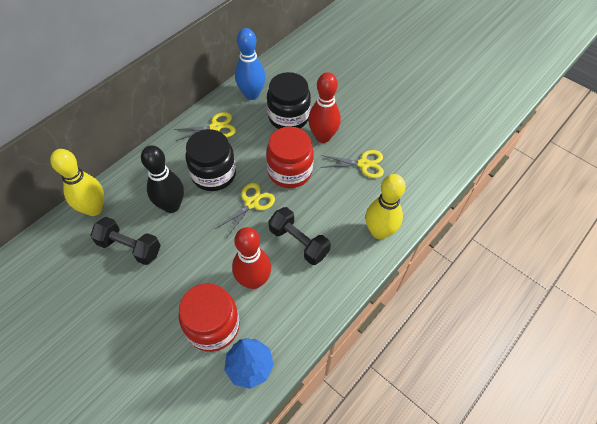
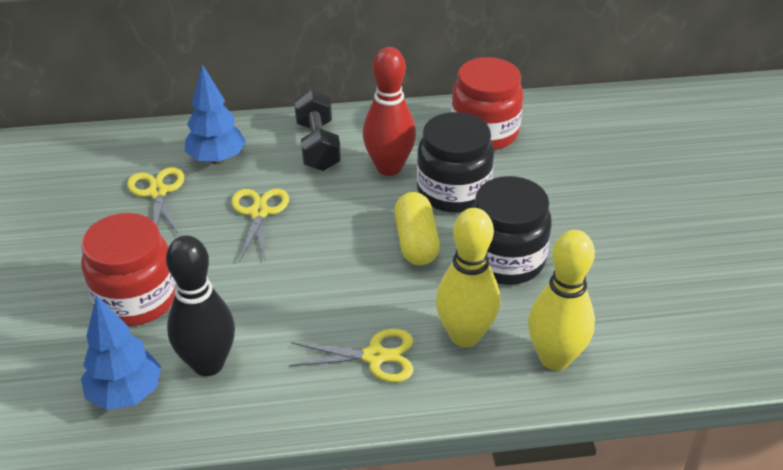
black dumbbell: 2 -> 1
blue bowling pin: 1 -> 0
blue tree: 1 -> 2
red bowling pin: 2 -> 1
yellow capsule: 0 -> 1

